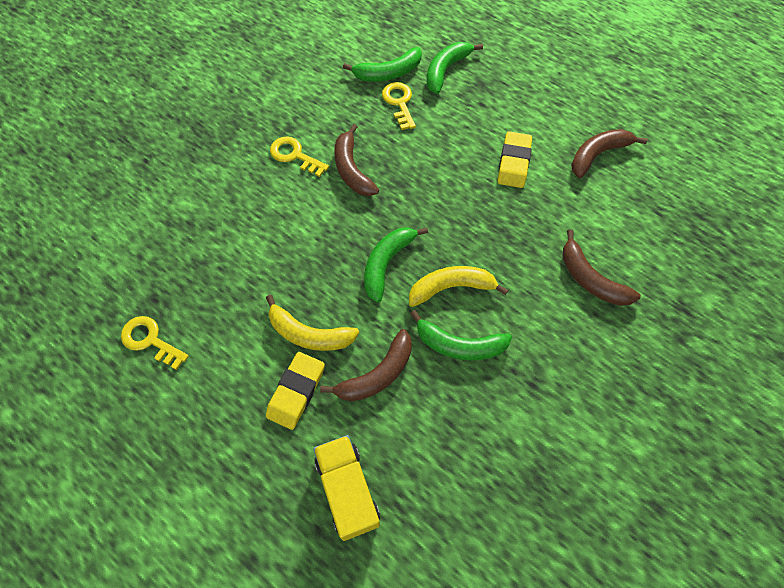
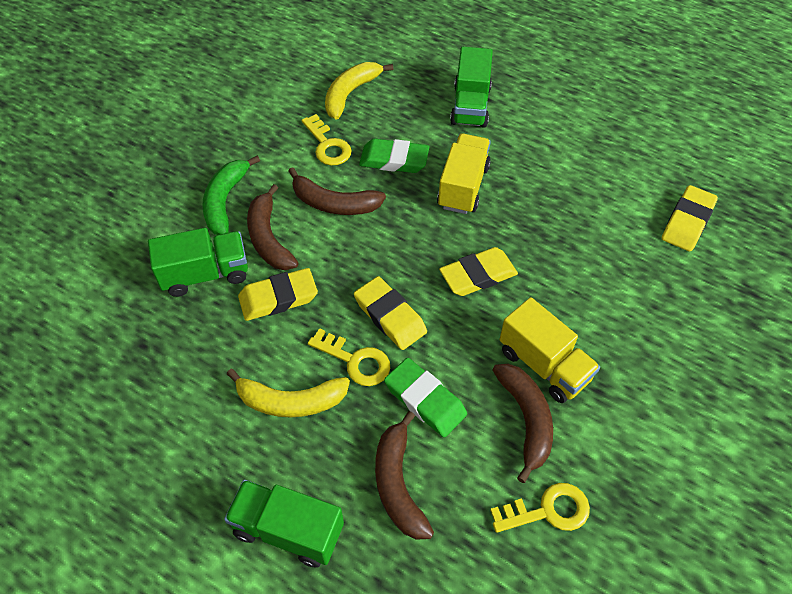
green banana: 4 -> 1
green eraser: 0 -> 2
green truck: 0 -> 3
yellow eraser: 2 -> 4
yellow truck: 1 -> 2

